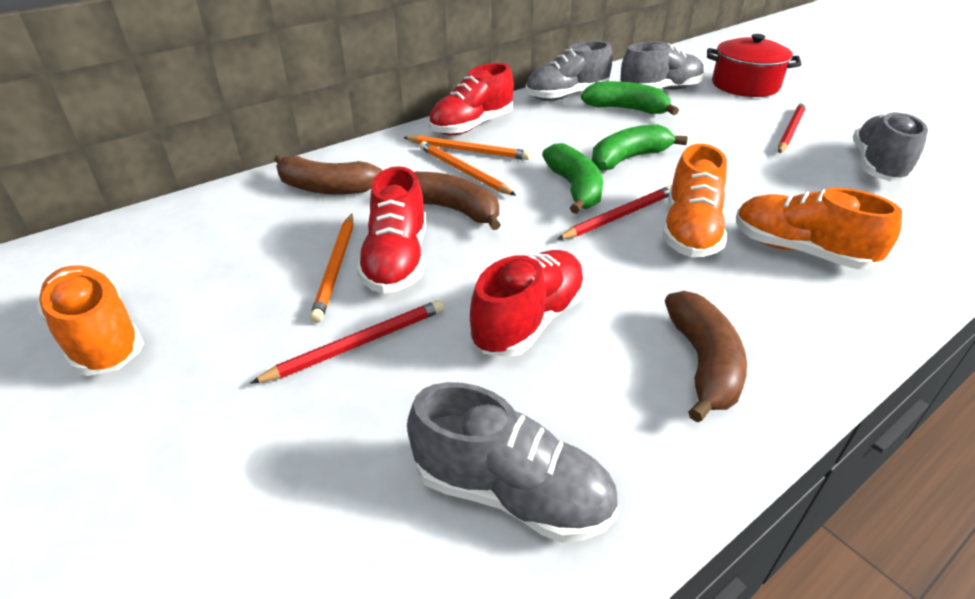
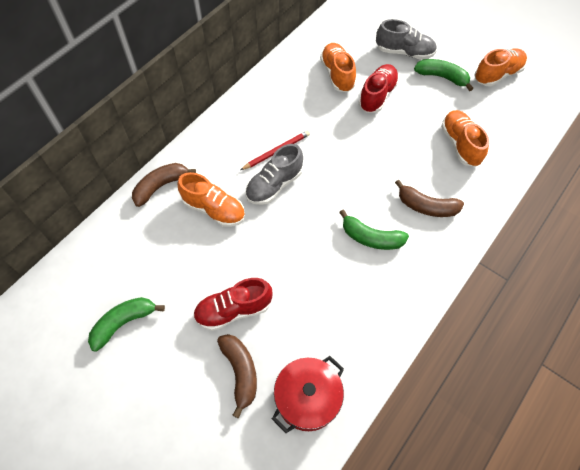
grey shoe: 4 -> 2
orange pencil: 3 -> 0
orange shoe: 3 -> 4
red pencil: 3 -> 1
red shoe: 3 -> 2

